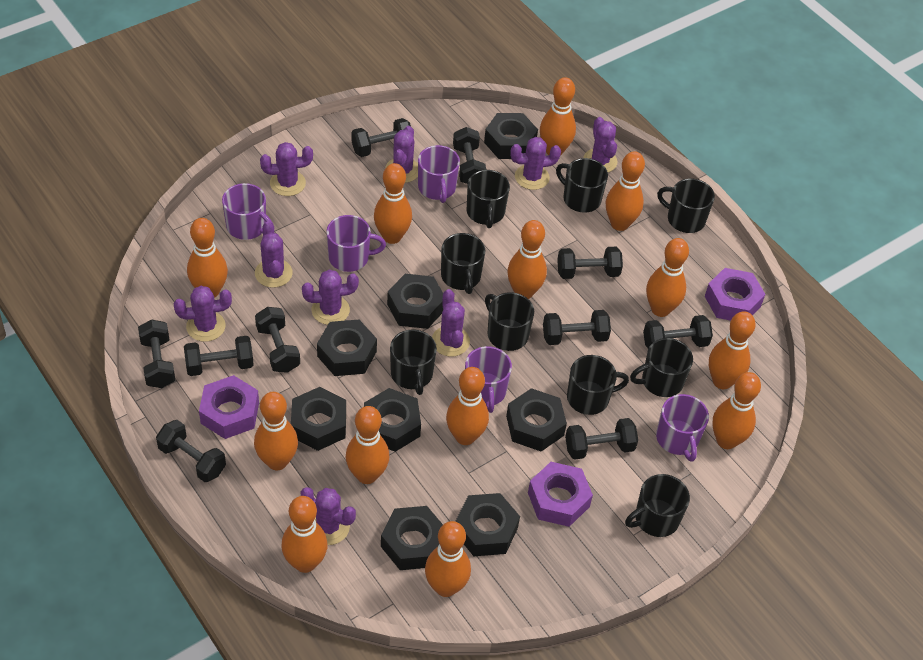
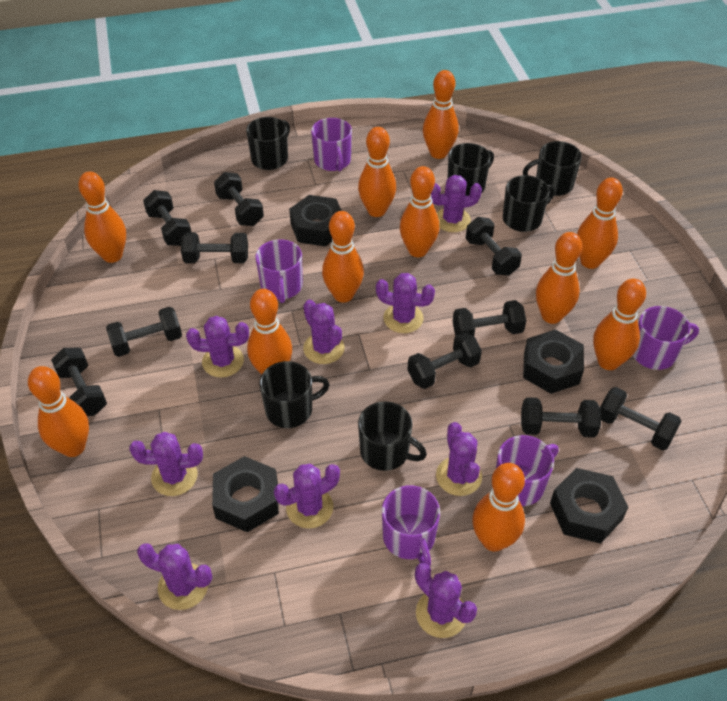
black mug: 9 -> 6
black nut: 8 -> 4
orange bowling pin: 13 -> 11
purple nut: 3 -> 0

